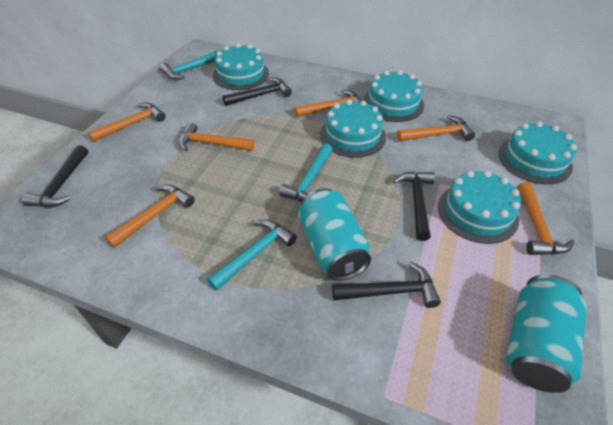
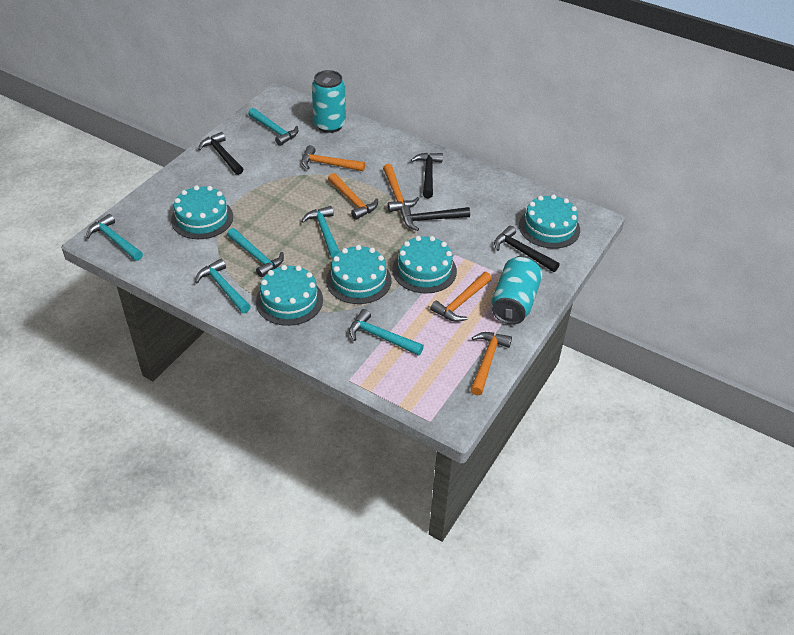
orange hammer: 6 -> 5
turquoise hammer: 3 -> 6

